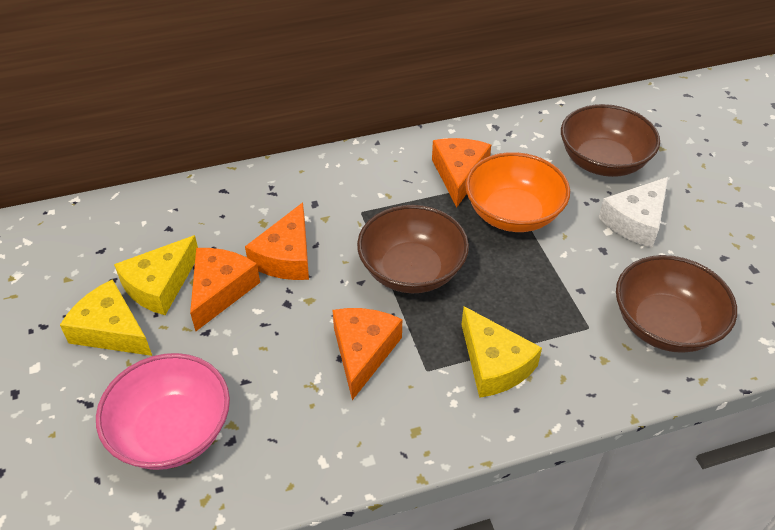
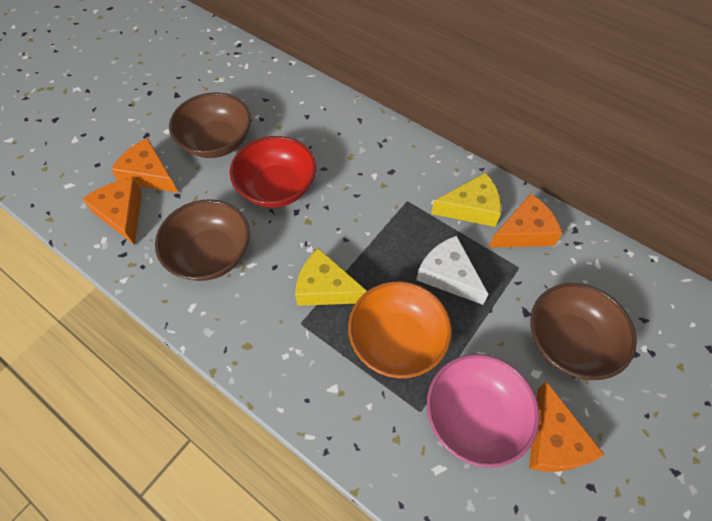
red bowl: 0 -> 1
yellow cheese: 3 -> 2

